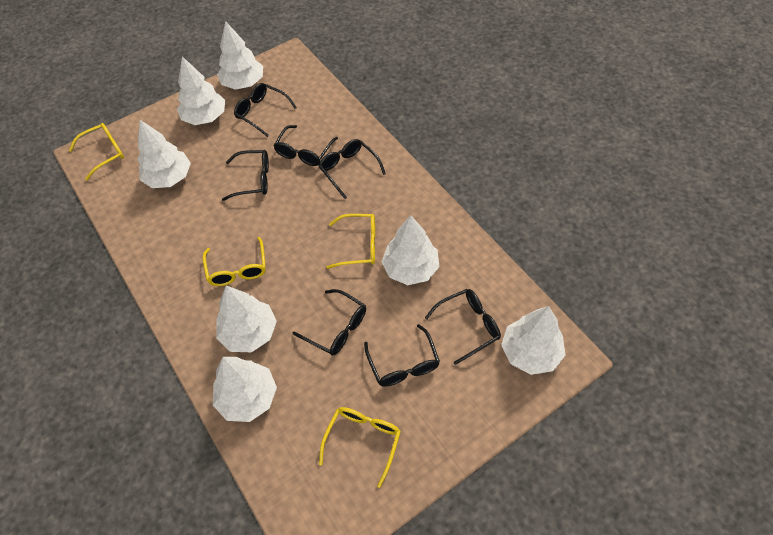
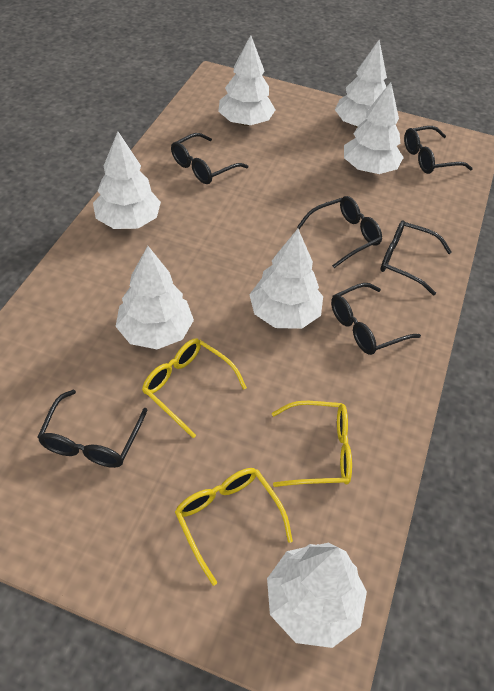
black glasses: 7 -> 6
yellow glasses: 4 -> 3

